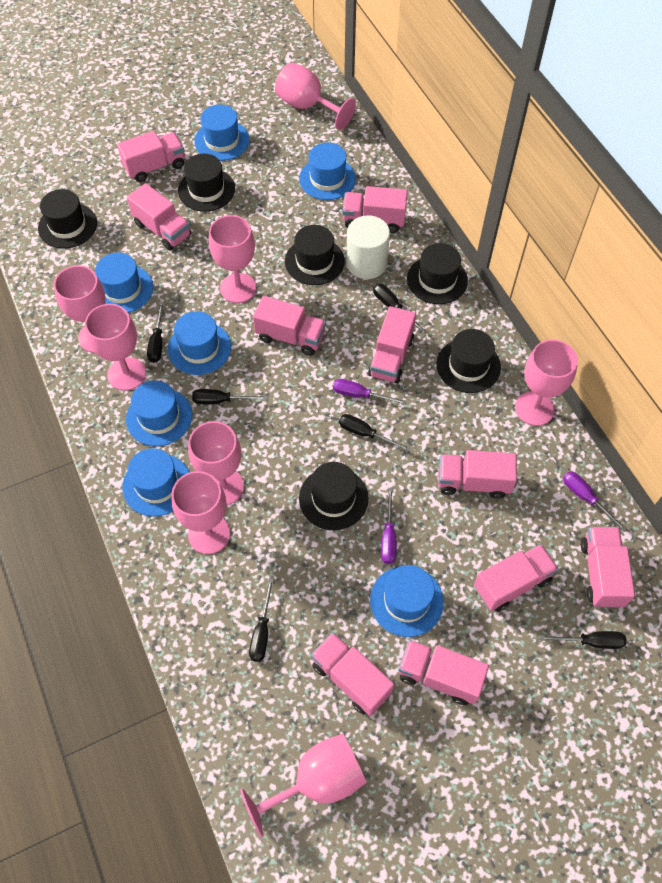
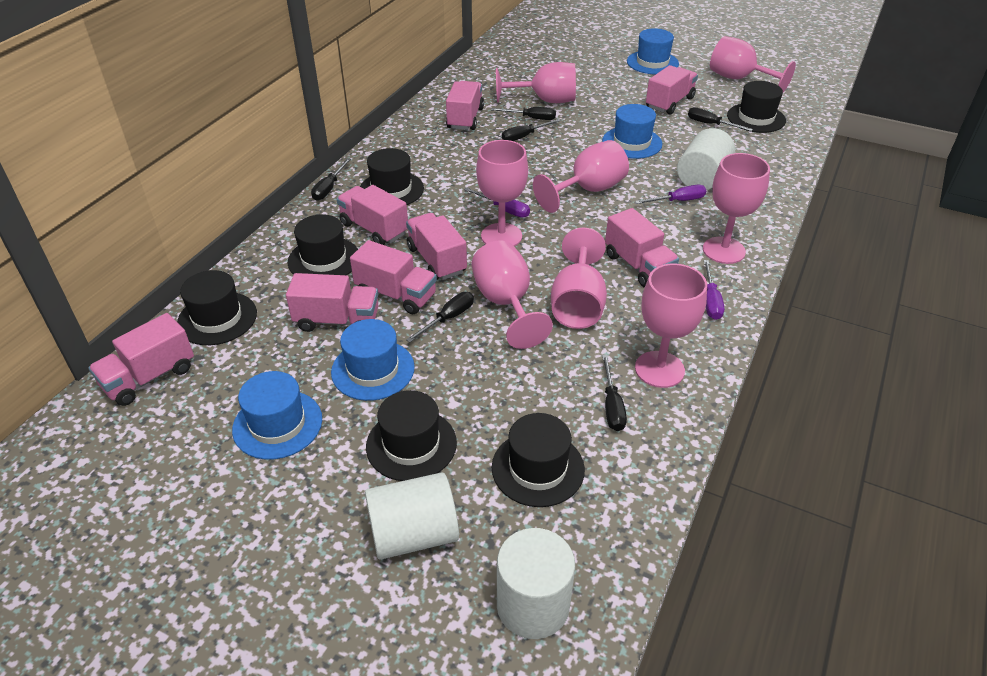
blue hat: 7 -> 4
pink truck: 10 -> 8
white cylinder: 1 -> 3

